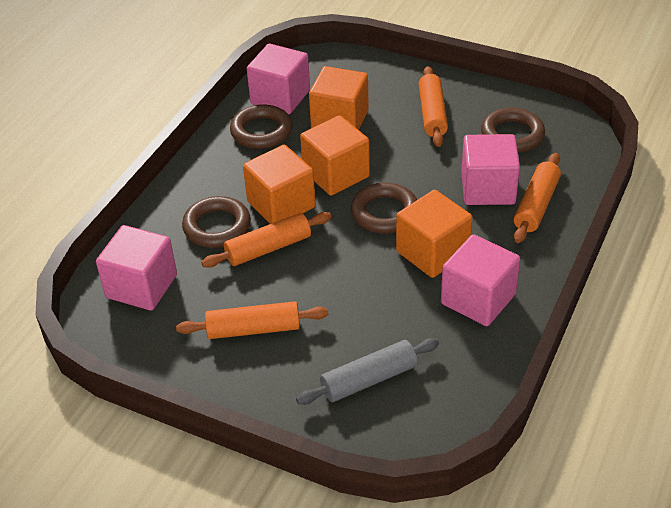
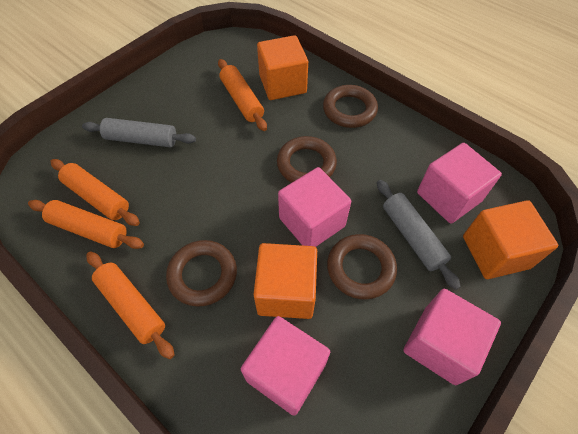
grey rolling pin: 1 -> 2
orange cube: 4 -> 3

